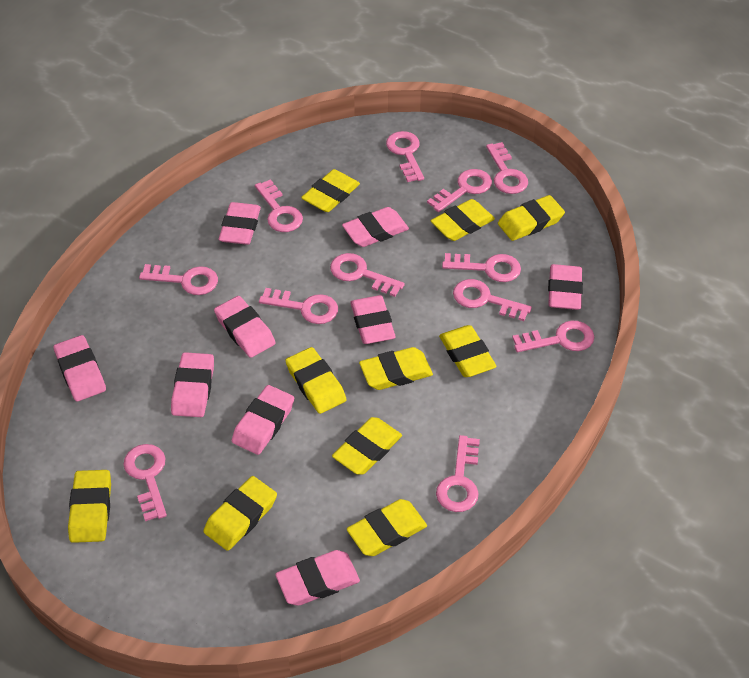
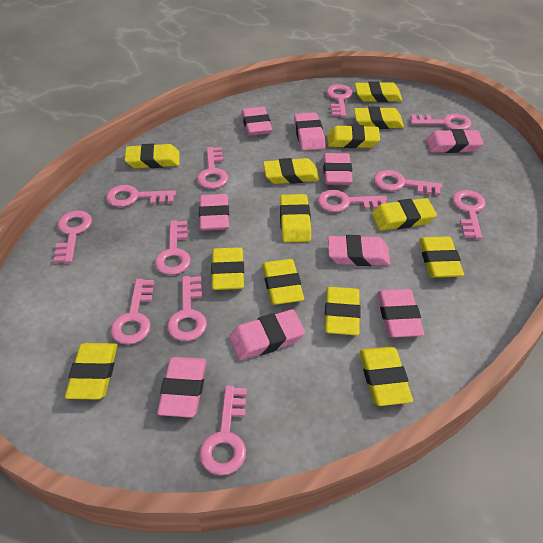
yellow eraser: 10 -> 13

